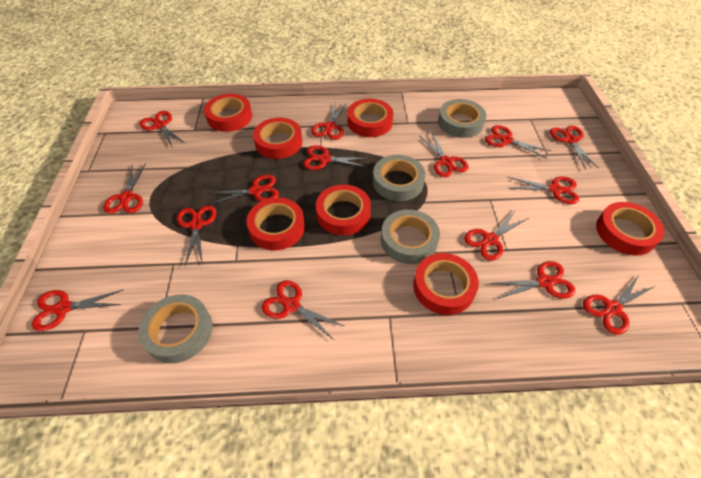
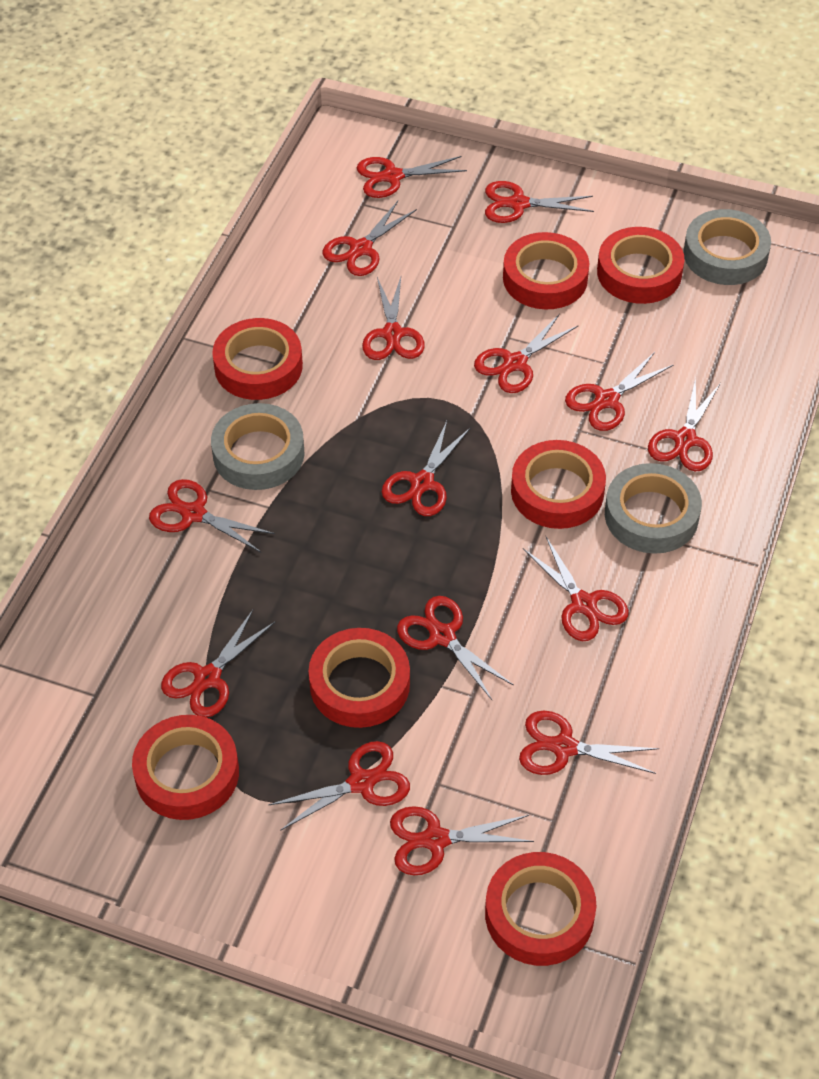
grey tape: 4 -> 3

